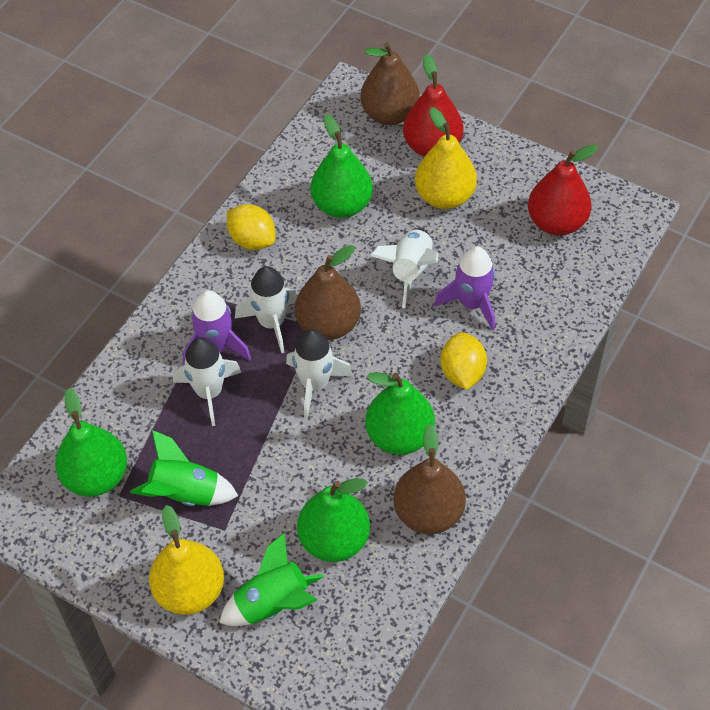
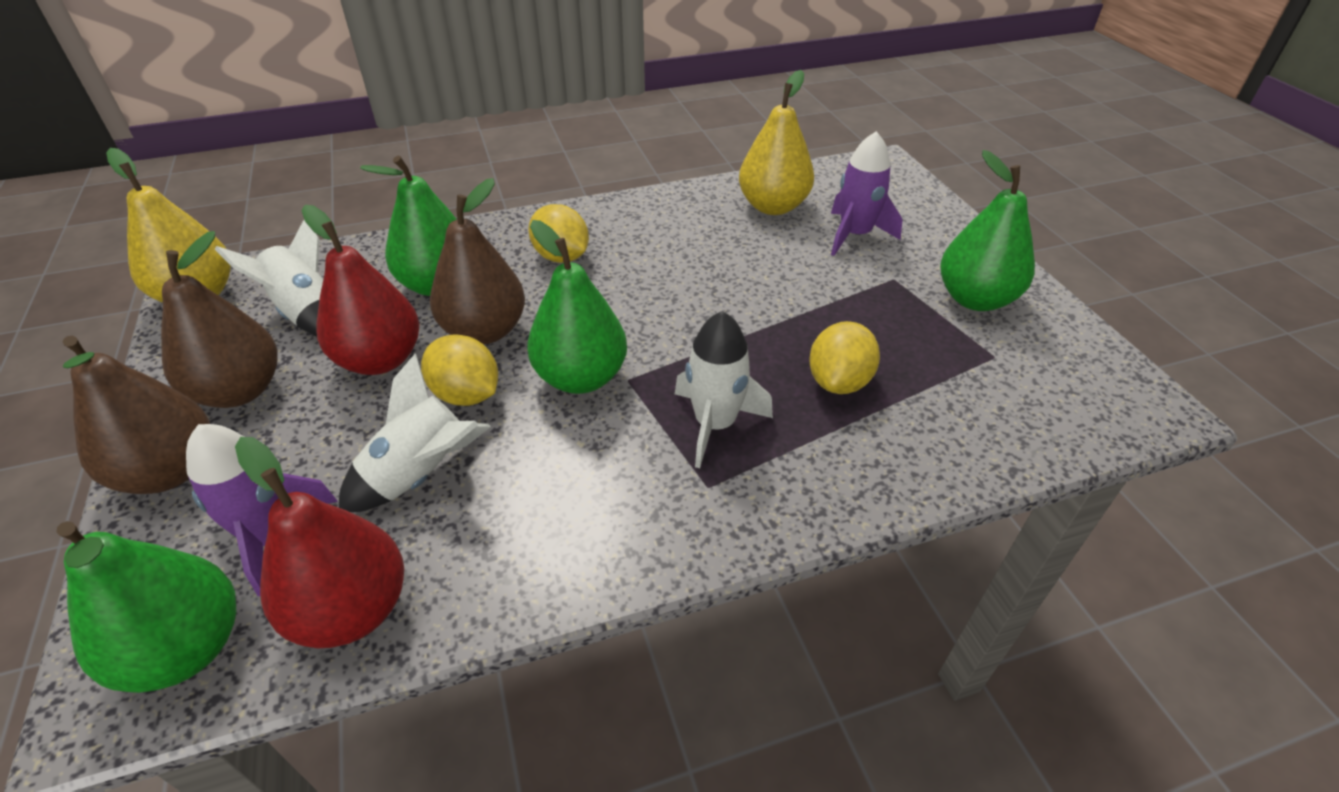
green rocket: 2 -> 0
white rocket: 4 -> 3
yellow lemon: 2 -> 3

